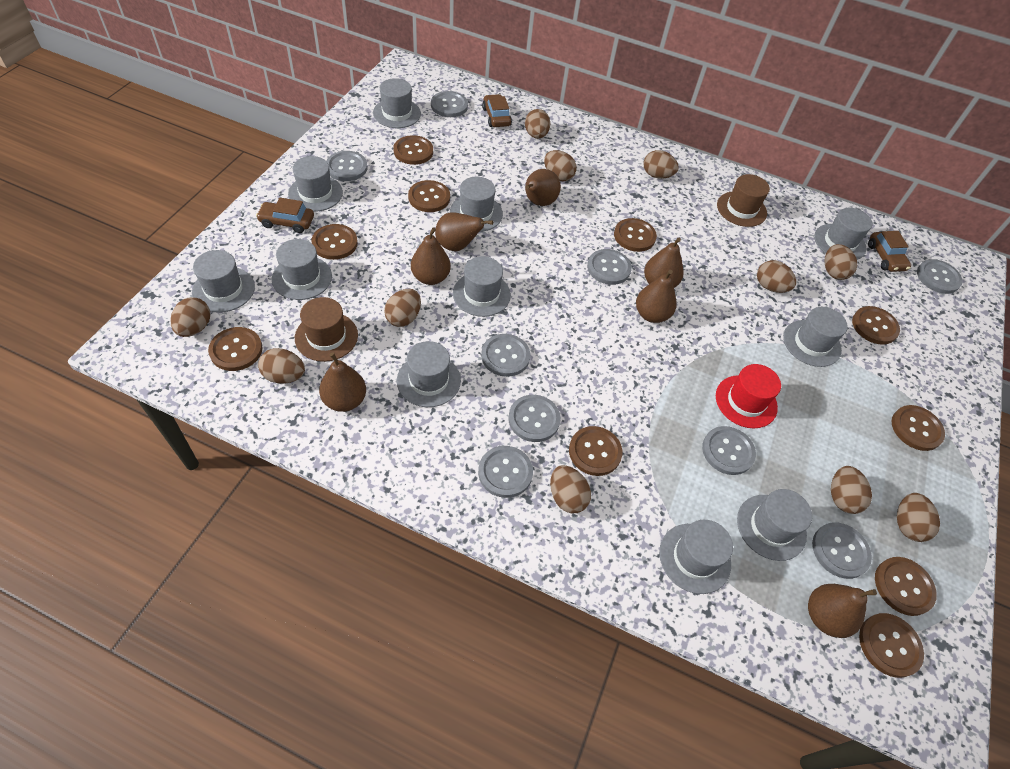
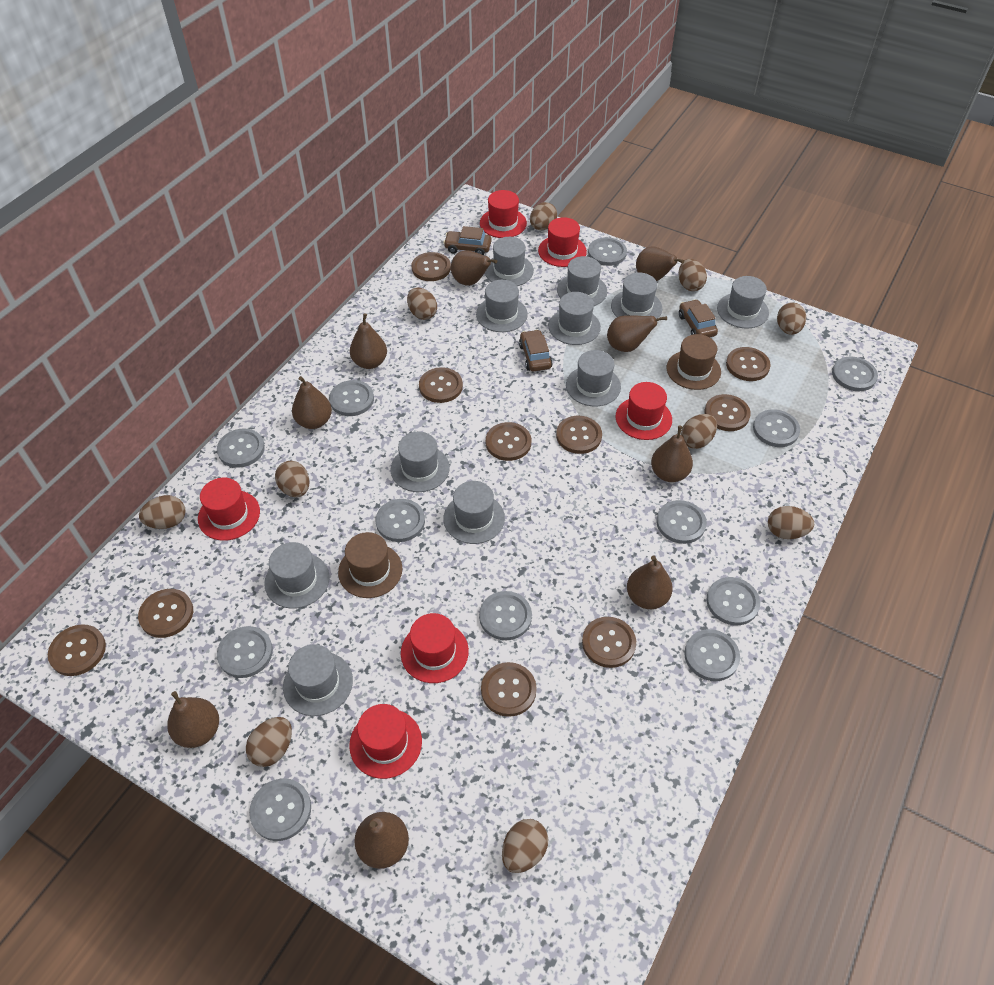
brown egg: 11 -> 10
brown pear: 7 -> 9
grey button: 9 -> 12
red hat: 1 -> 6

